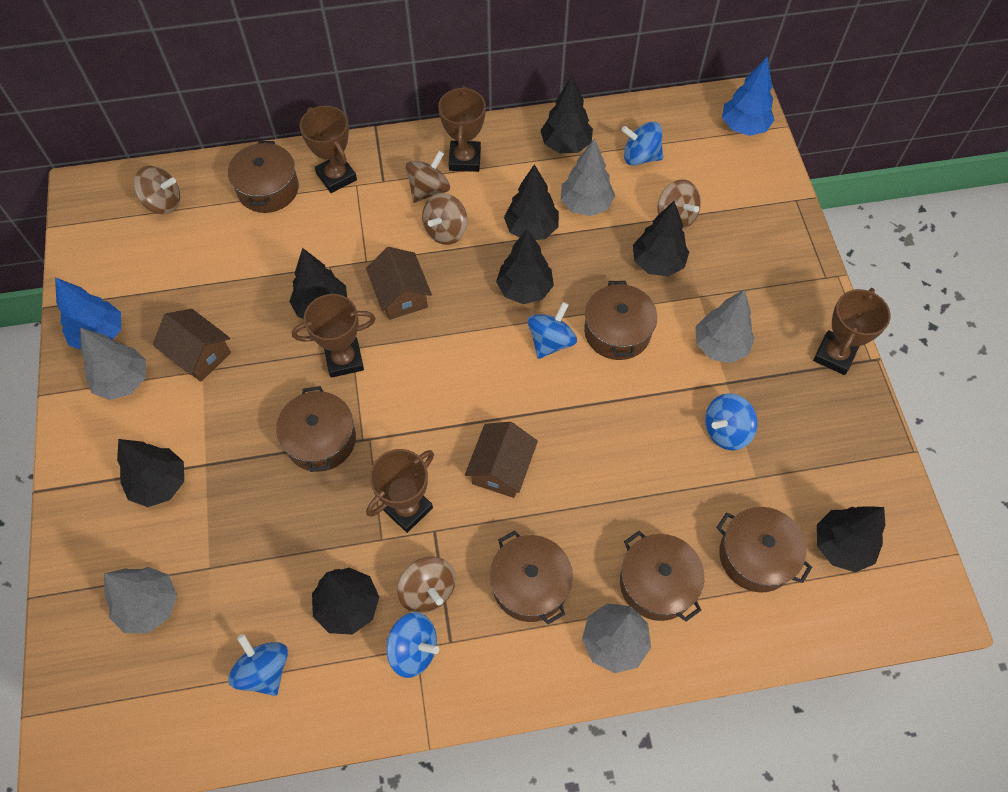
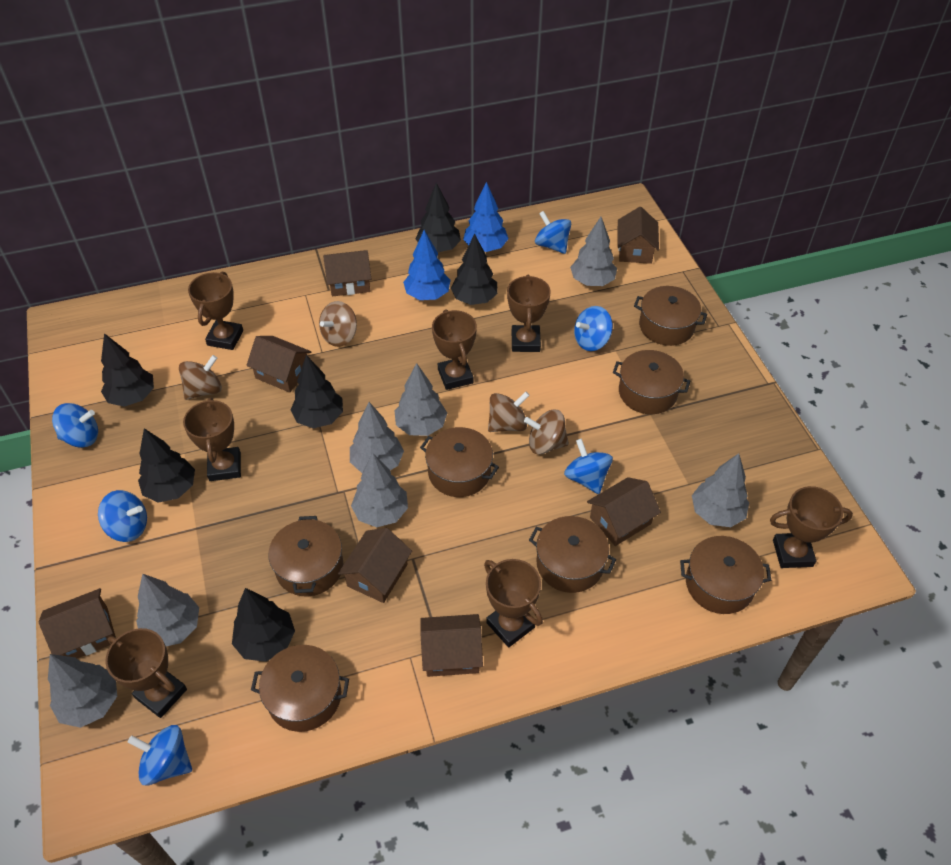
black tree: 8 -> 6
blue spinning top: 5 -> 6
brown house: 3 -> 7
brown pot: 6 -> 7
brown spinning top: 5 -> 4
brown trophy: 5 -> 7
grey tree: 5 -> 7

